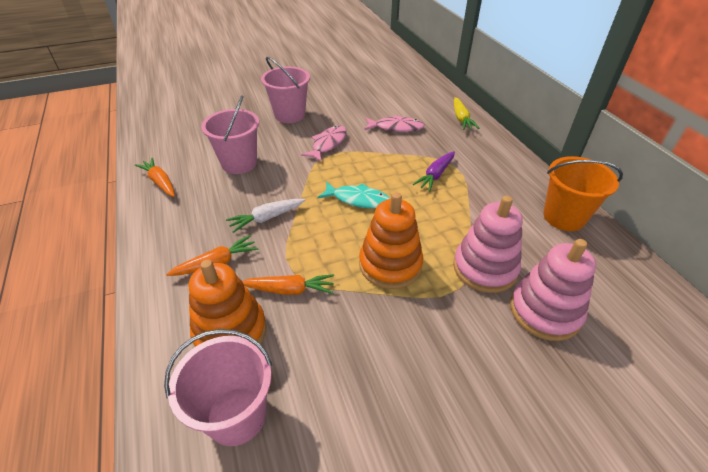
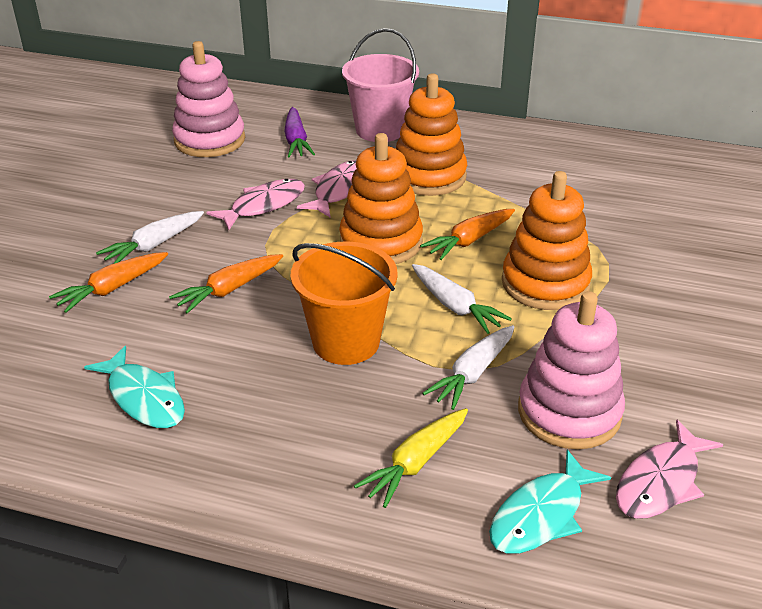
orange stacking toy: 2 -> 3
pink bucket: 3 -> 1
pink fish: 2 -> 3
turquoise fish: 1 -> 2
white carrot: 1 -> 3

